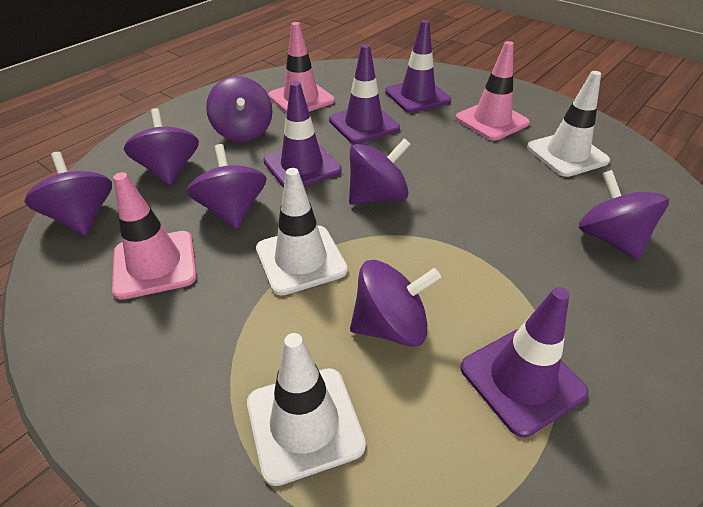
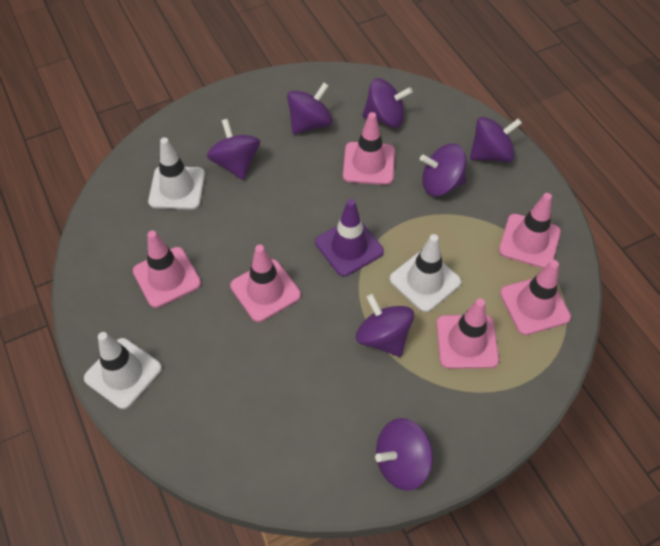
pink traffic cone: 3 -> 6
purple traffic cone: 4 -> 1

